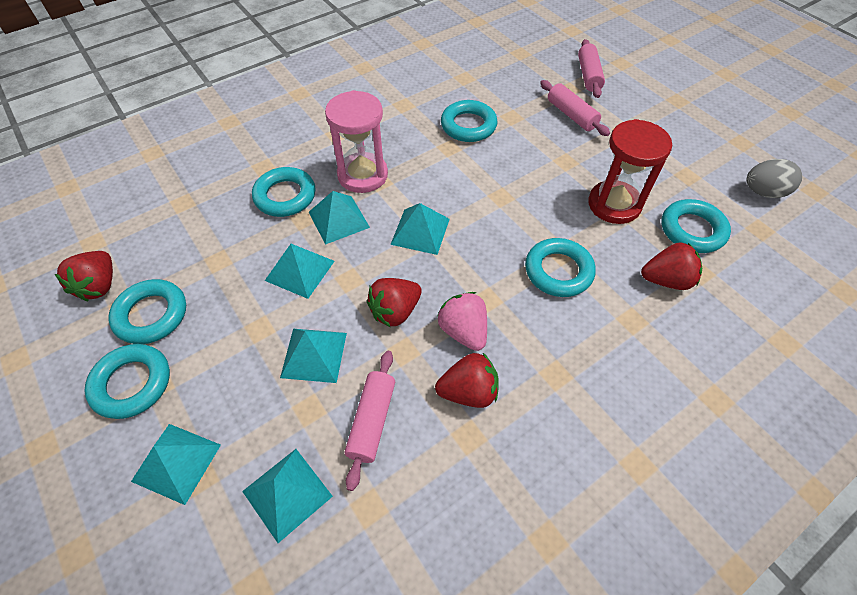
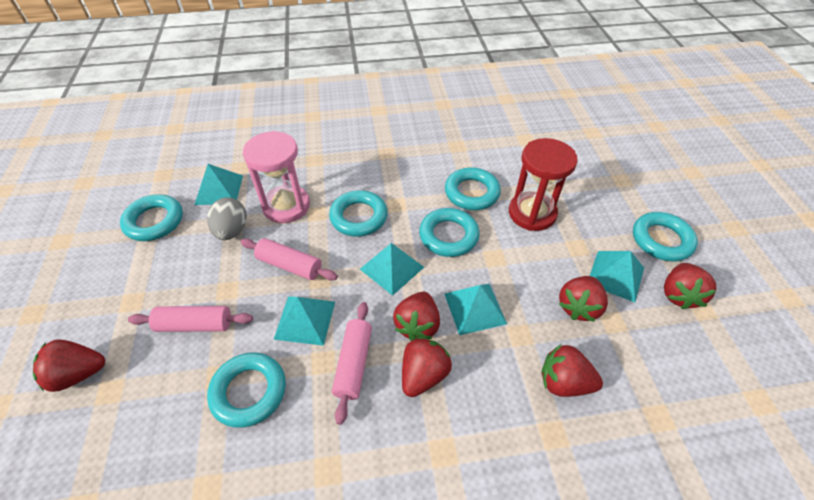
pink strawberry: 1 -> 0
red strawberry: 4 -> 6
turquoise pyramid: 6 -> 5

